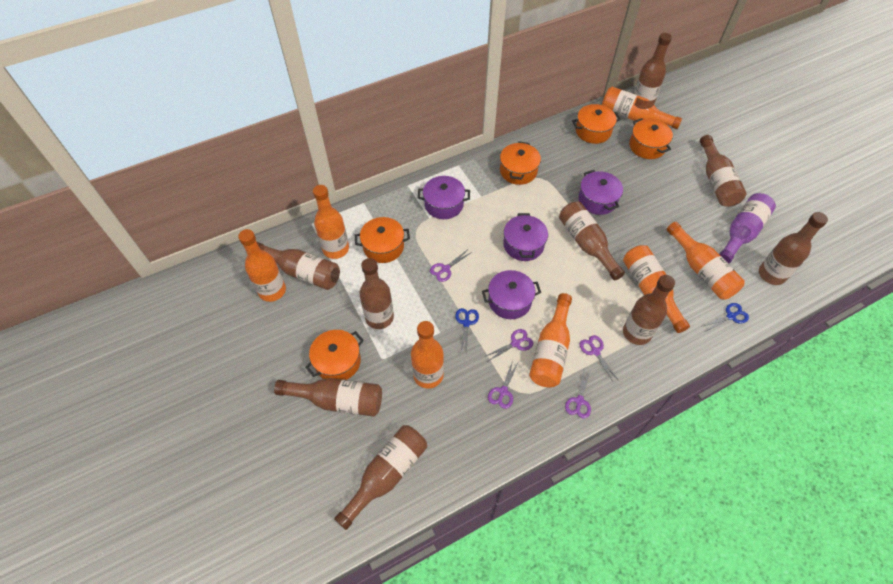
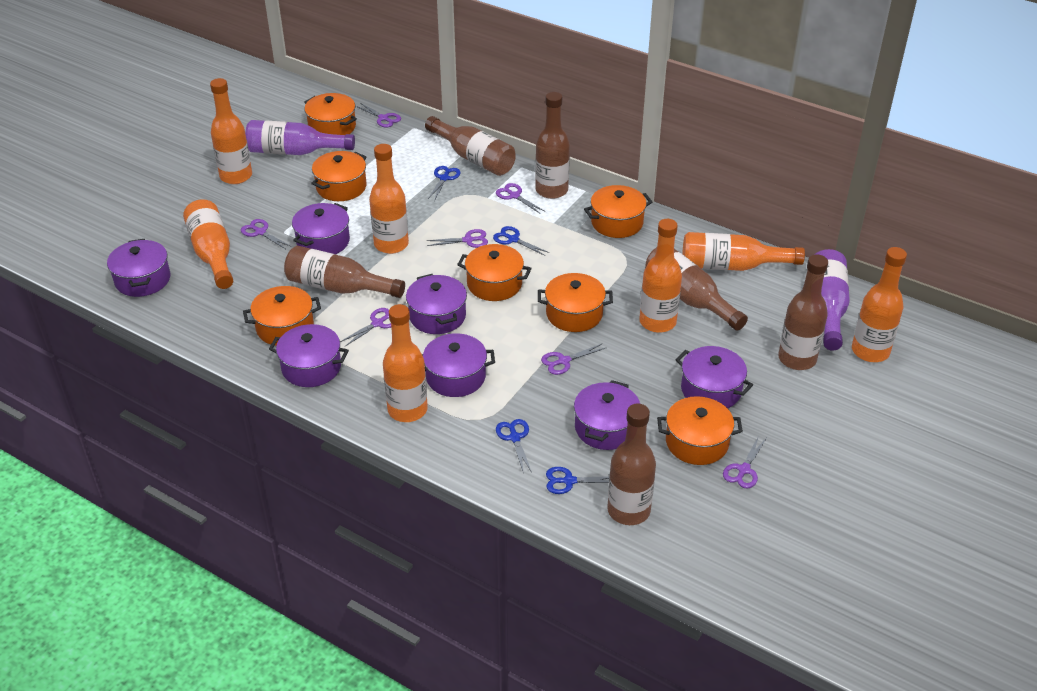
blue scissors: 2 -> 4
brown bottle: 9 -> 6
orange pot: 5 -> 7
purple bottle: 1 -> 2
purple pot: 4 -> 7
purple scissors: 5 -> 7

